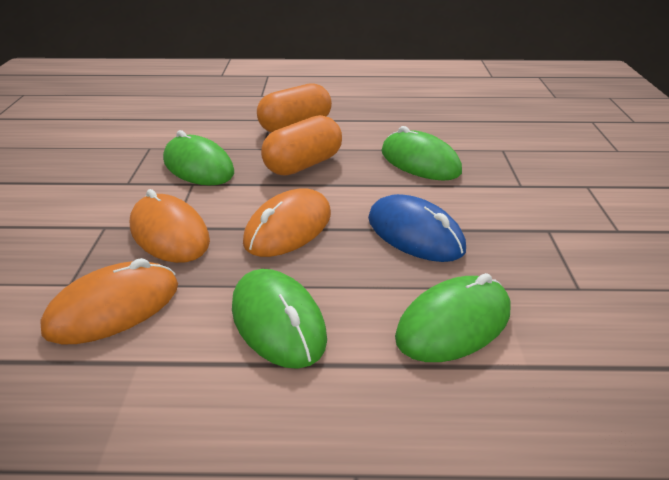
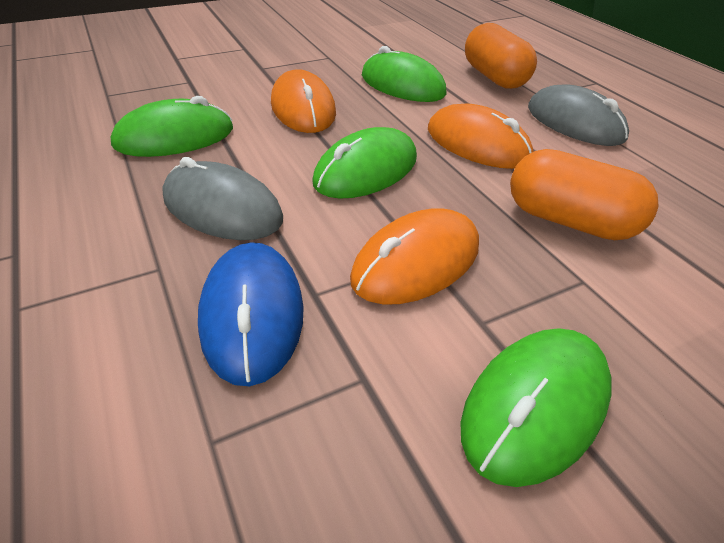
grey mouse: 0 -> 2

